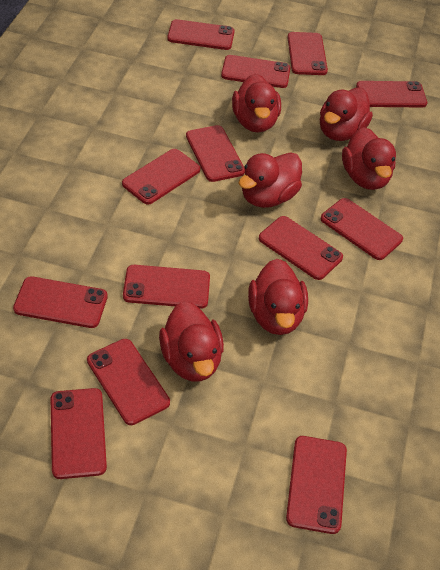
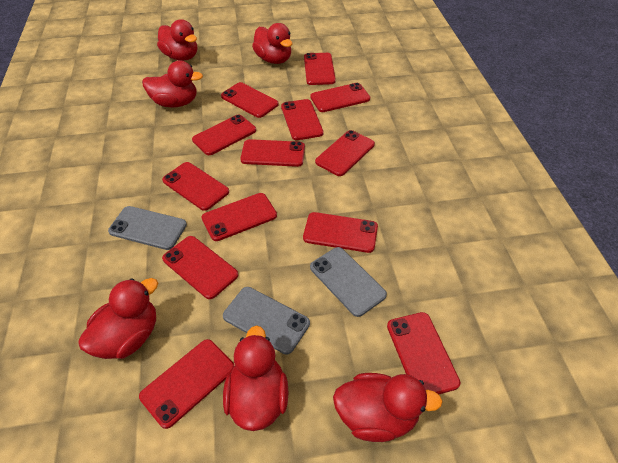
grey phone: 0 -> 3

